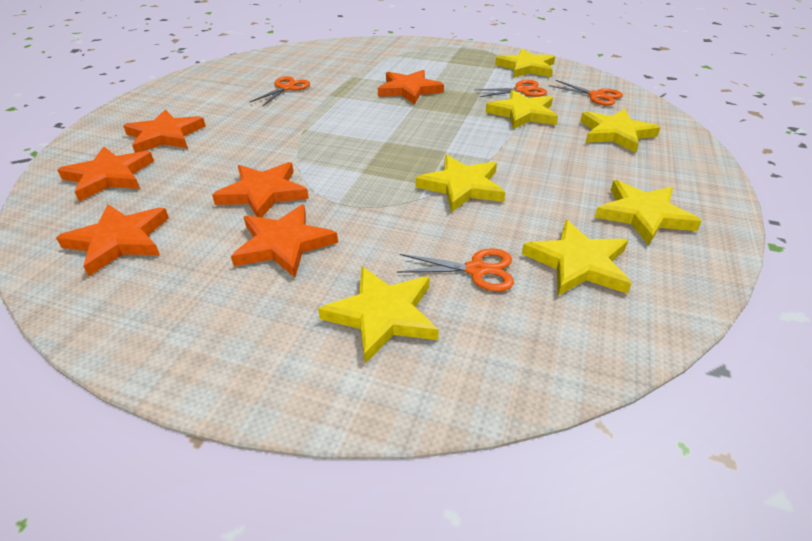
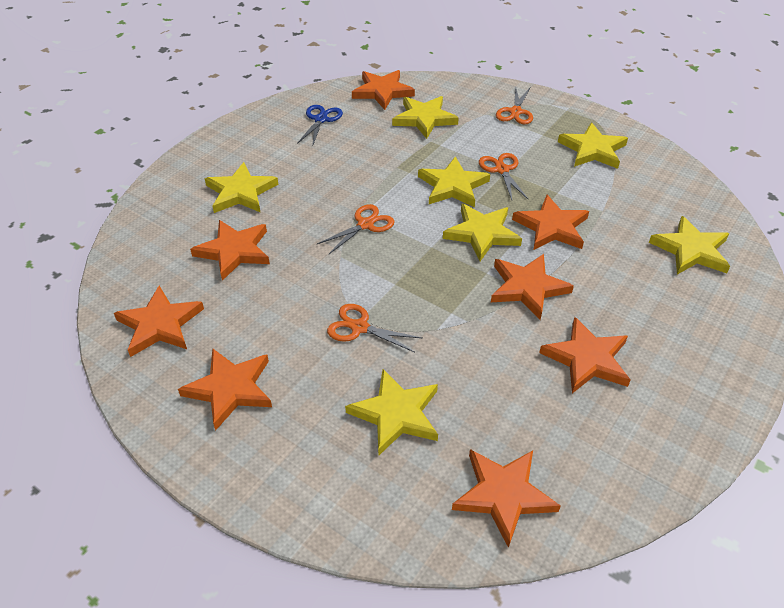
blue scissors: 0 -> 1
orange star: 6 -> 8

